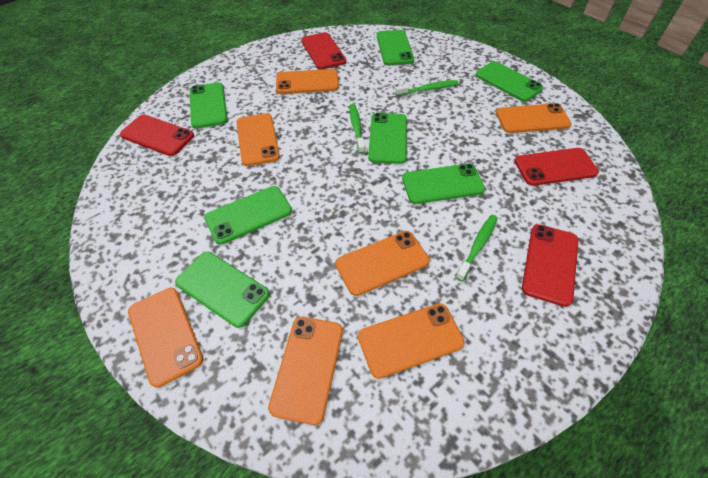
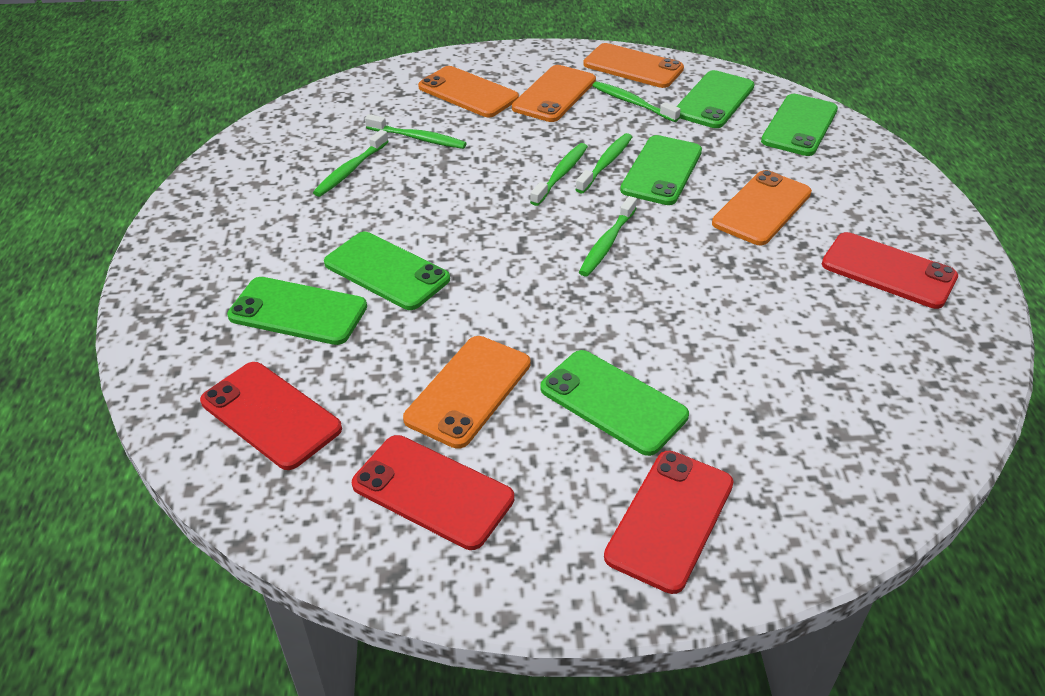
green phone: 7 -> 6
green toothbrush: 3 -> 6
orange phone: 7 -> 5

